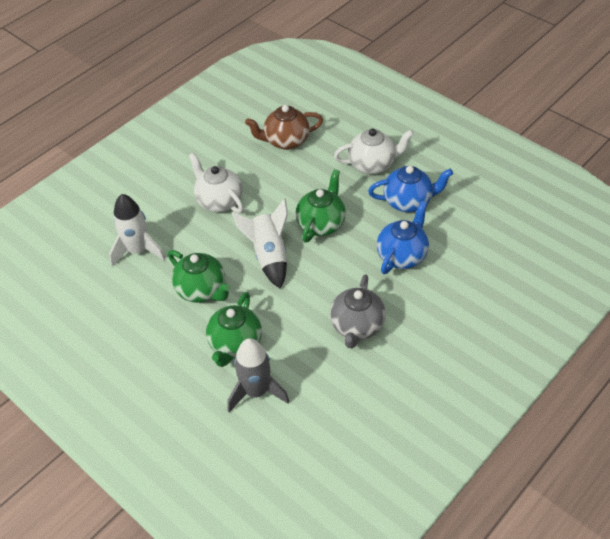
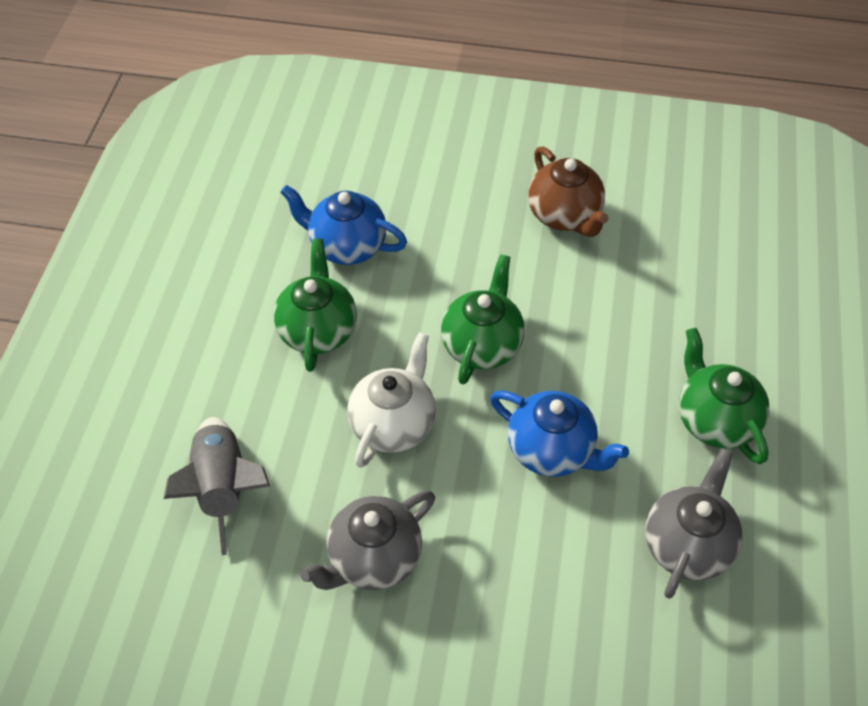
grey teapot: 1 -> 2
white rocket: 2 -> 0
white teapot: 2 -> 1

